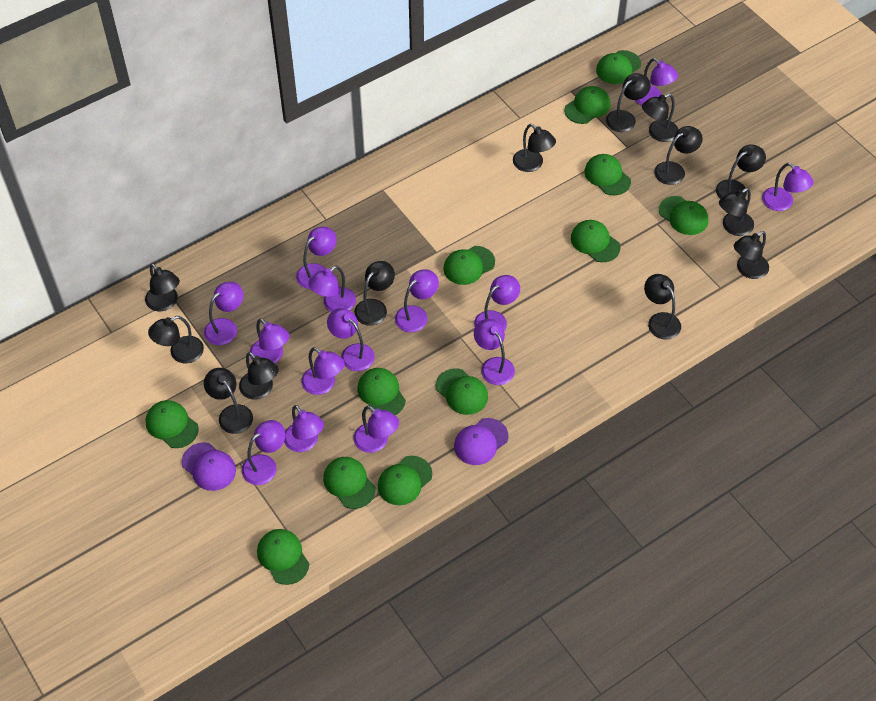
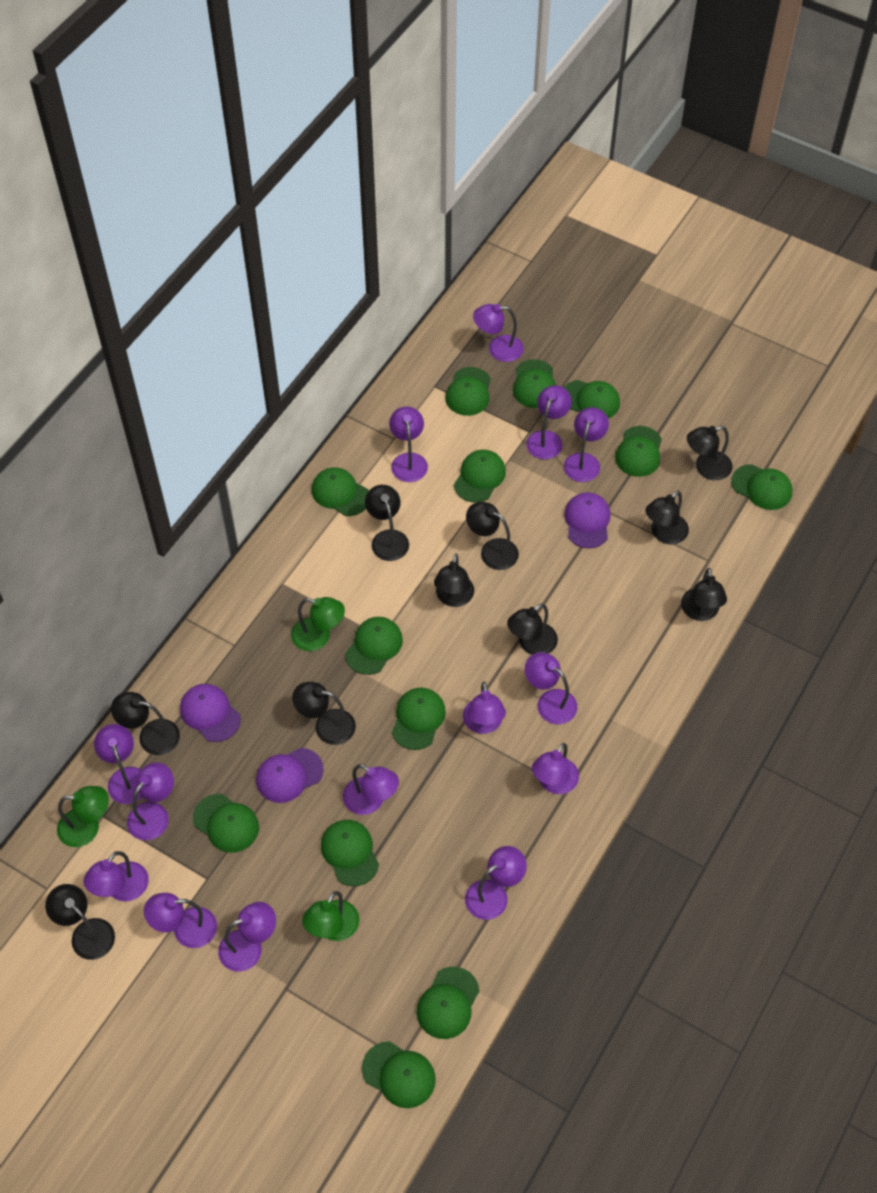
black lamp: 13 -> 10
green cap: 12 -> 13
green lamp: 0 -> 3
purple cap: 2 -> 3

